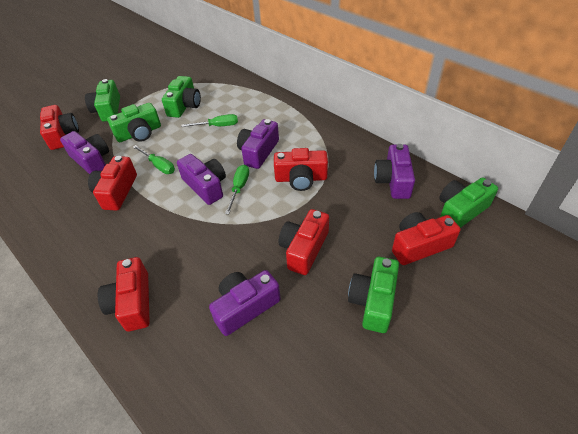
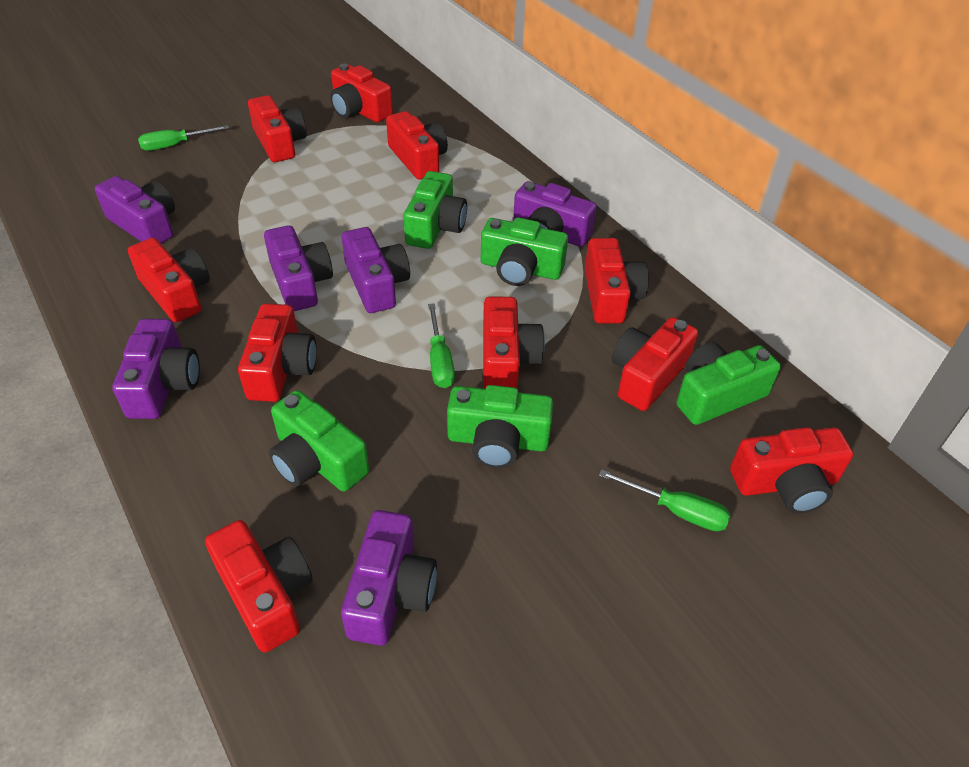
purple camera: 5 -> 6
red camera: 6 -> 10

